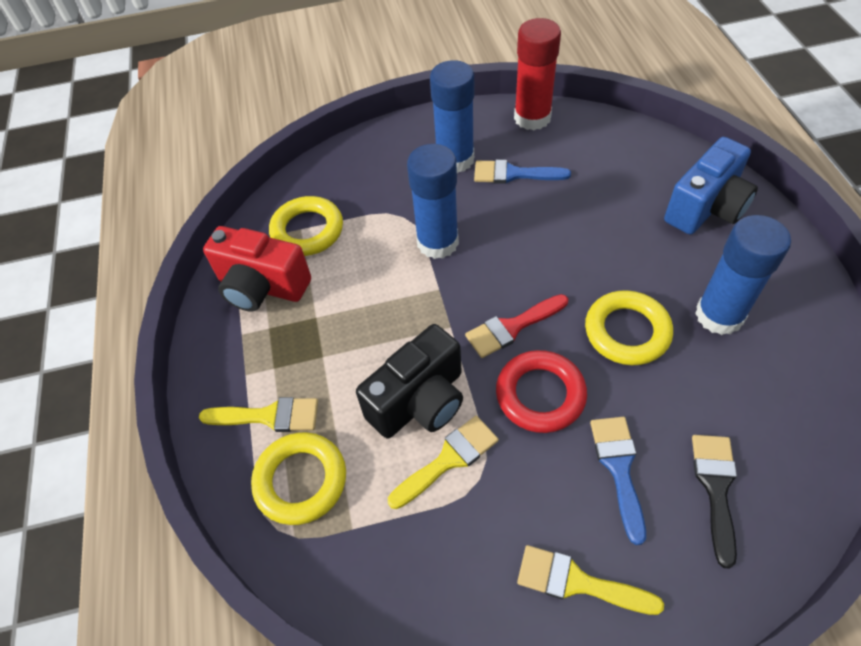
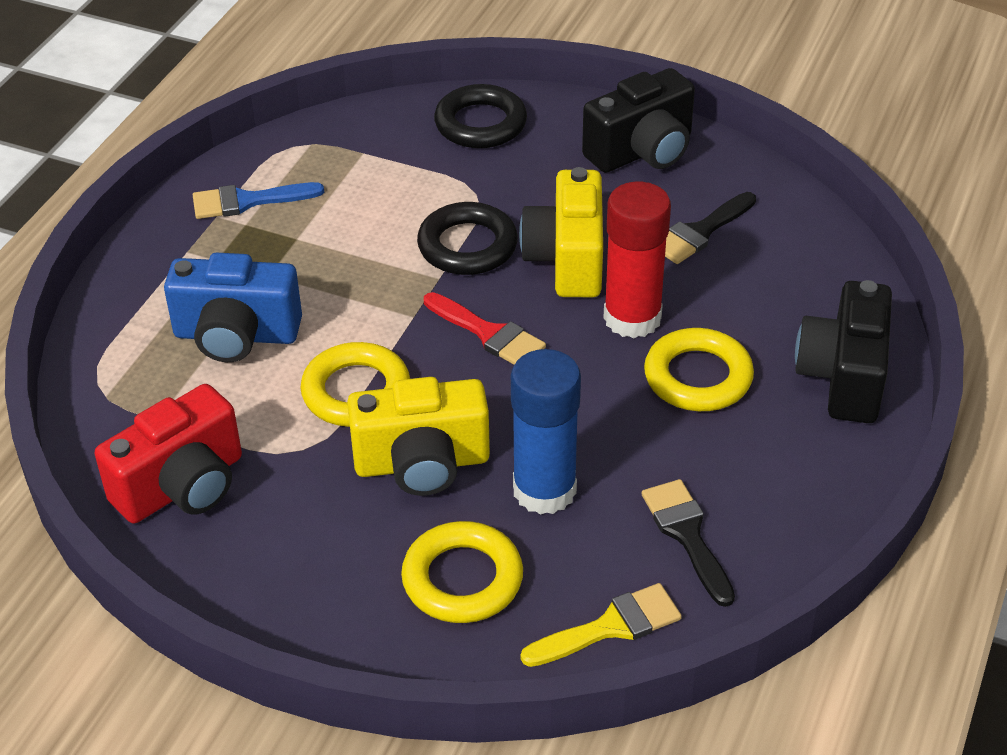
black brush: 1 -> 2
black camera: 1 -> 2
black ring: 0 -> 2
blue brush: 2 -> 1
blue glue stick: 3 -> 1
red ring: 1 -> 0
yellow brush: 3 -> 1
yellow camera: 0 -> 2

